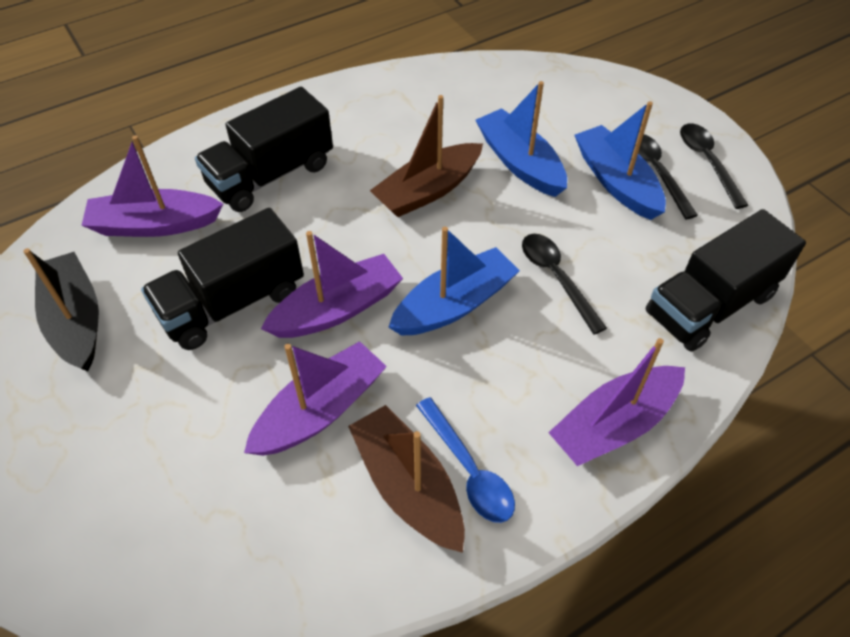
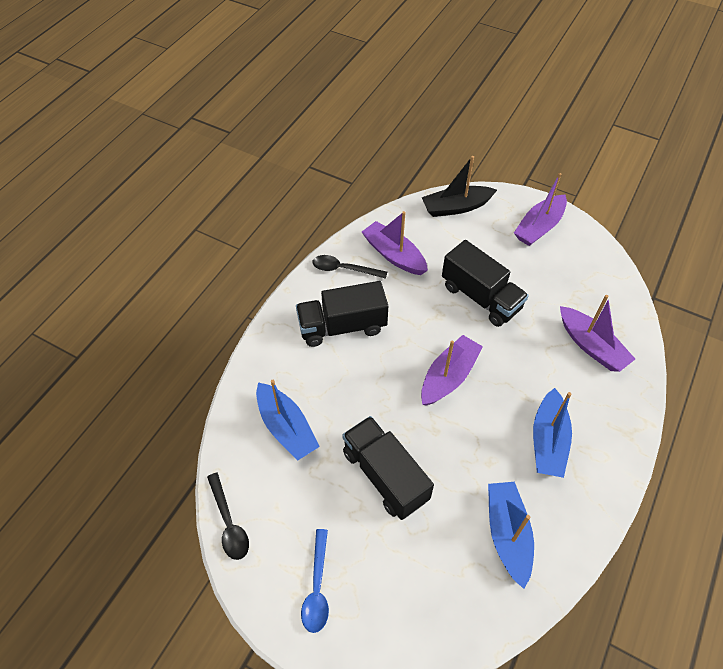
black spoon: 3 -> 2
brown boat: 2 -> 0

